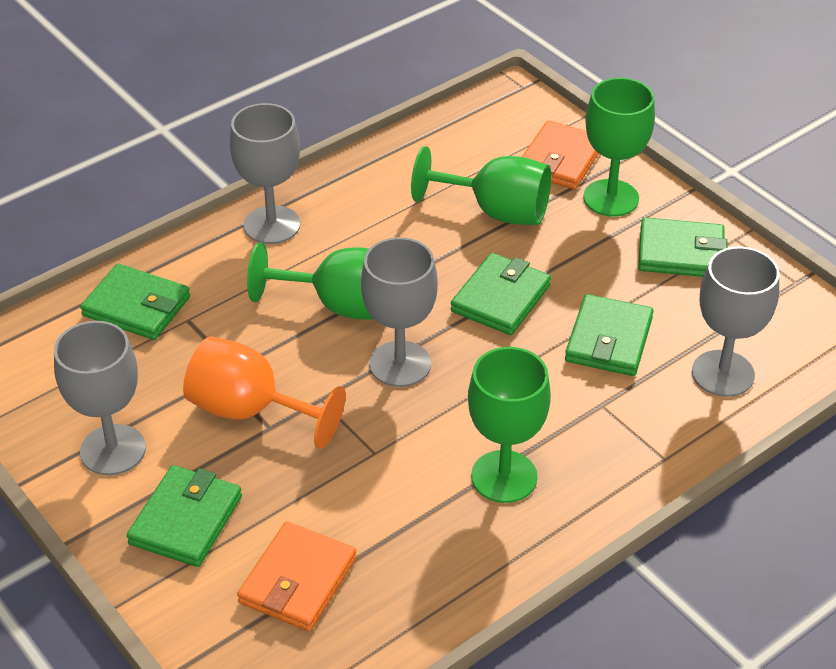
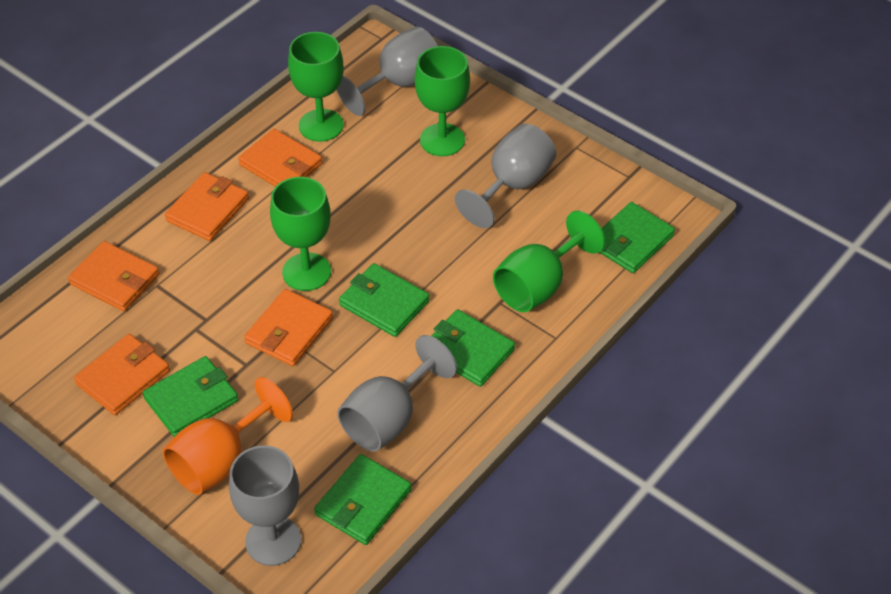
orange wallet: 2 -> 5

